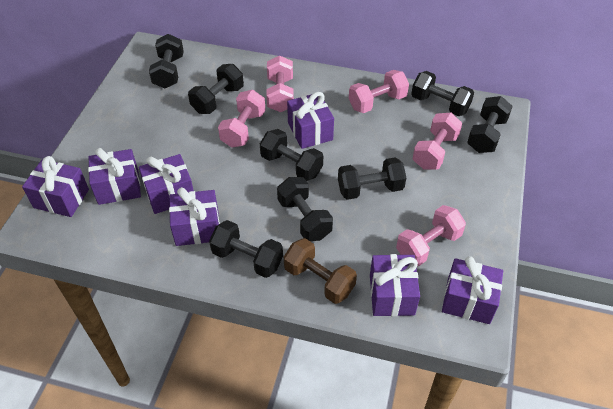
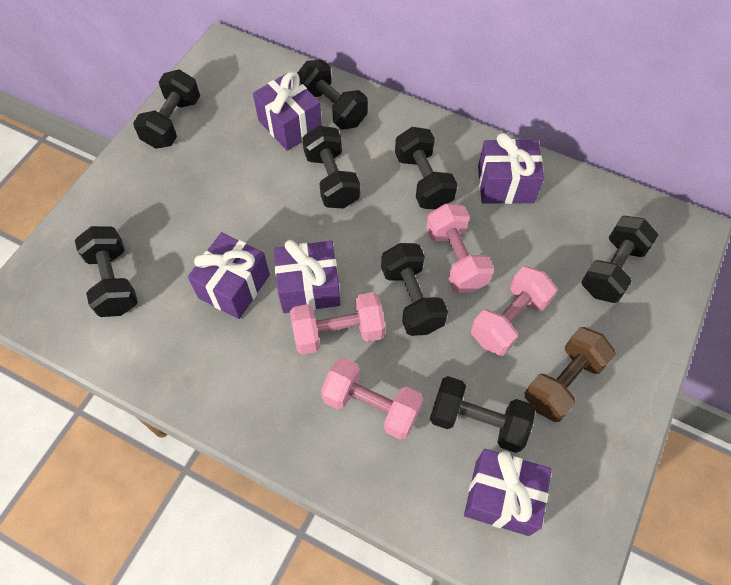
pink dumbbell: 5 -> 4
purple gift: 7 -> 5

